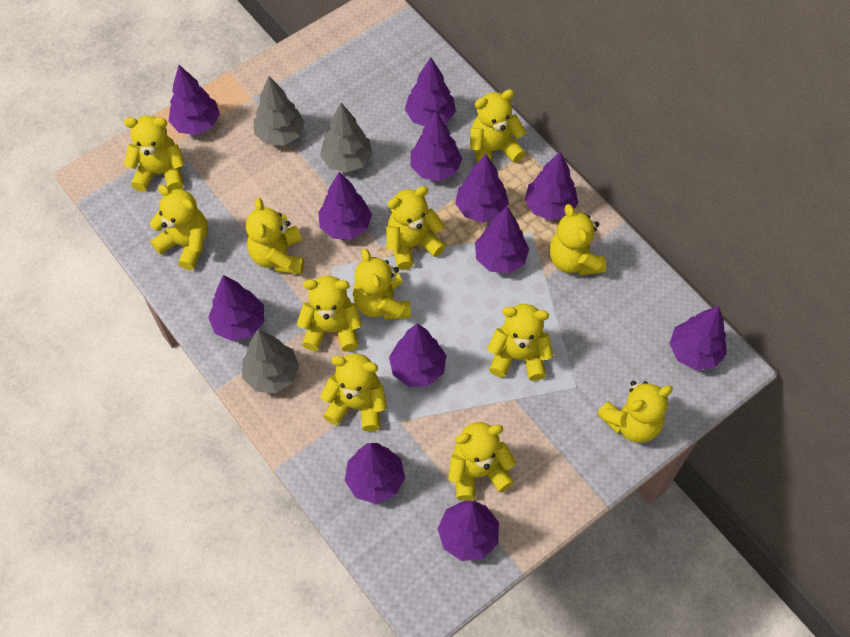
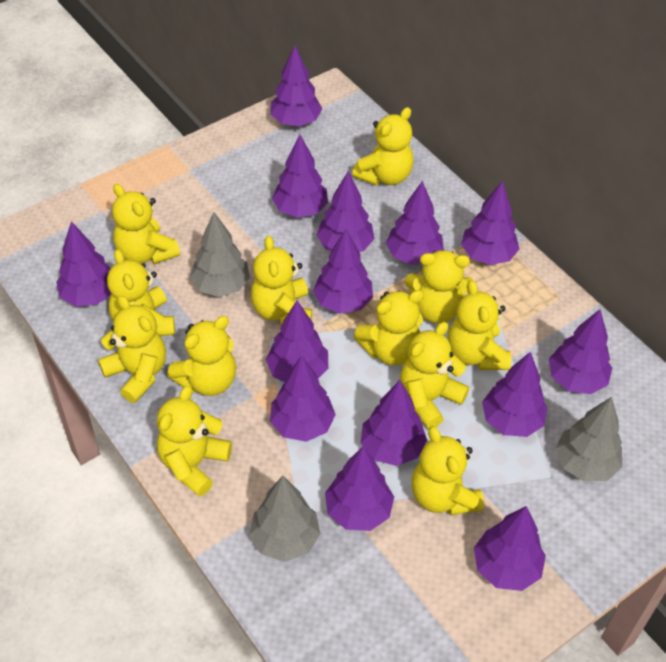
purple tree: 12 -> 14

